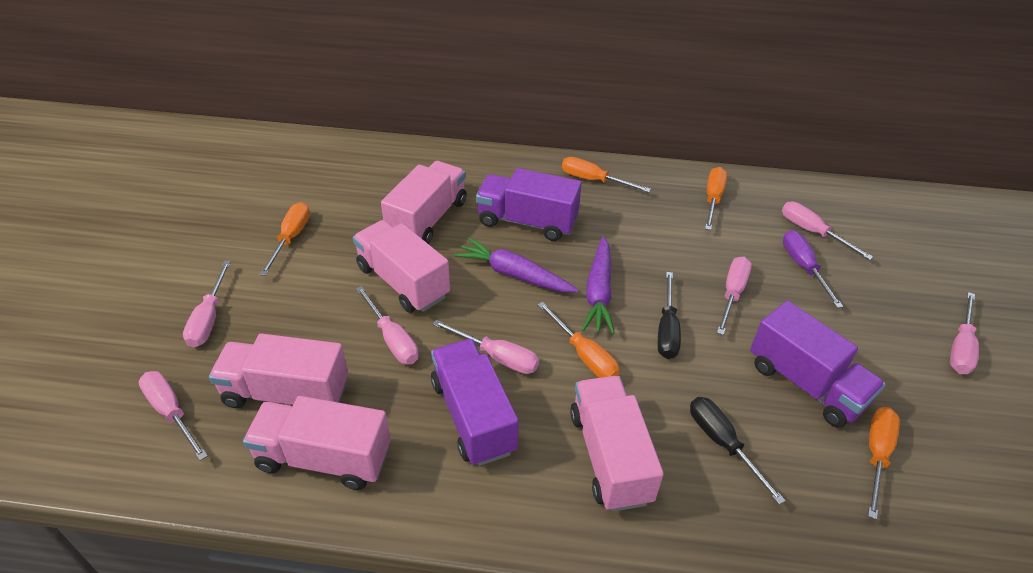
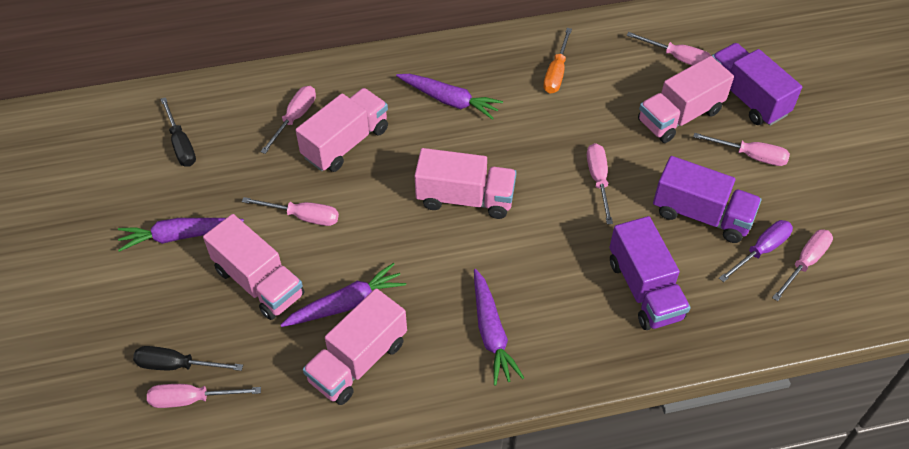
orange screwdriver: 5 -> 1
purple carrot: 2 -> 4

